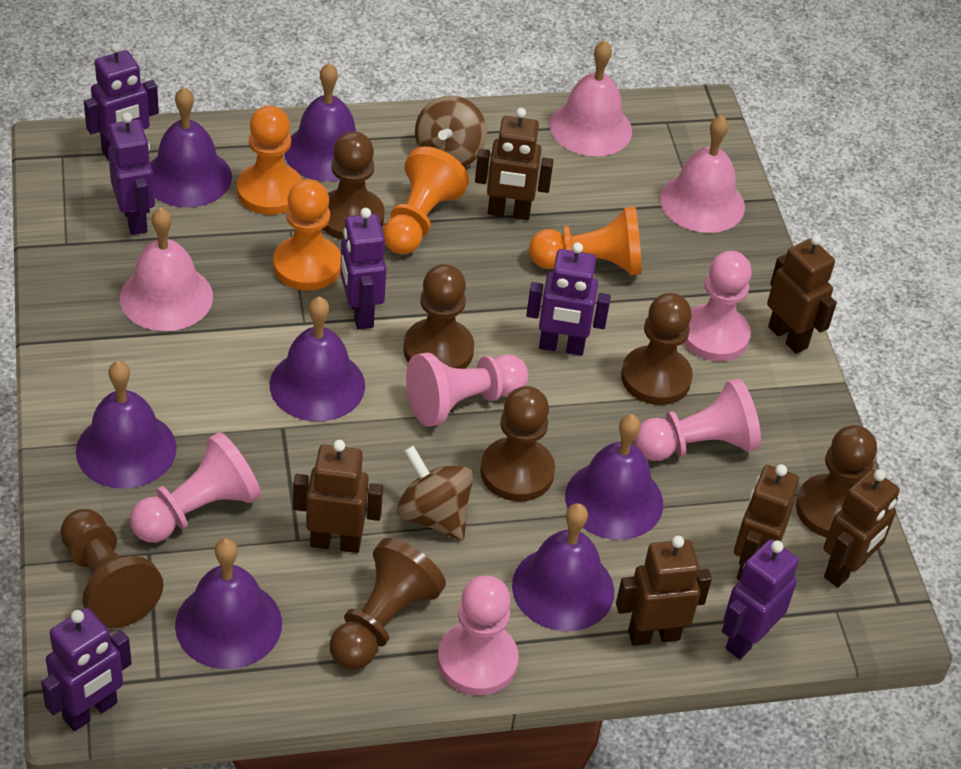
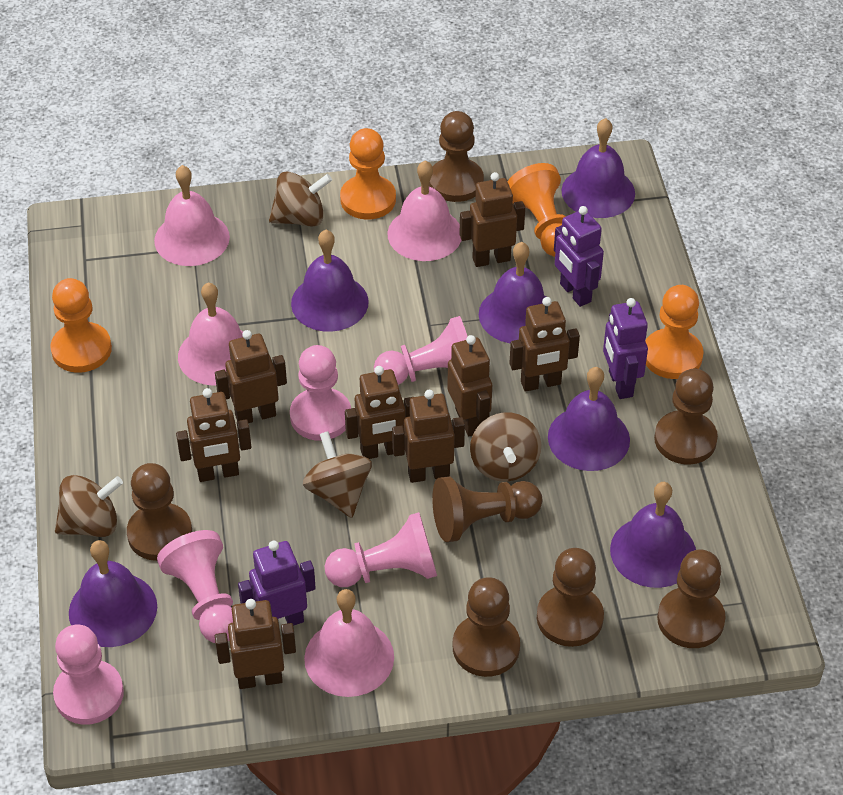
brown robot: 6 -> 8
brown spinning top: 2 -> 4
pink bell: 3 -> 4
purple bell: 7 -> 6
purple robot: 6 -> 3

